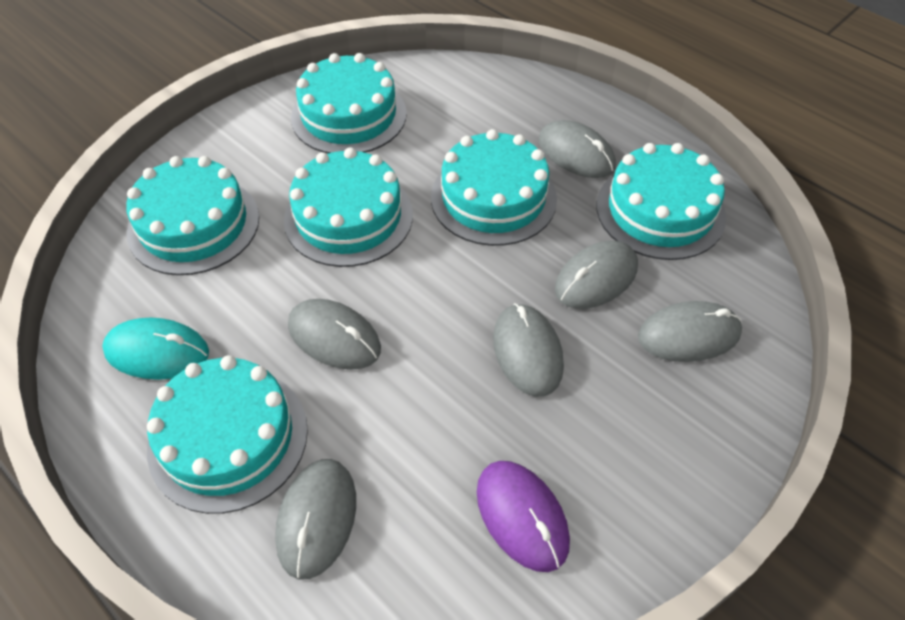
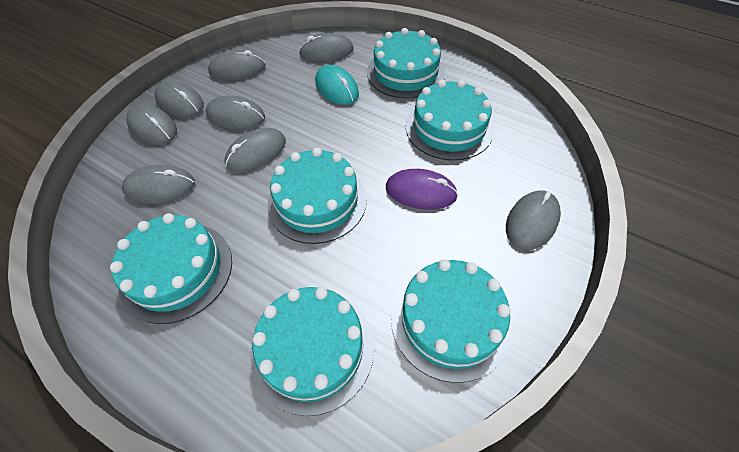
grey mouse: 6 -> 8

